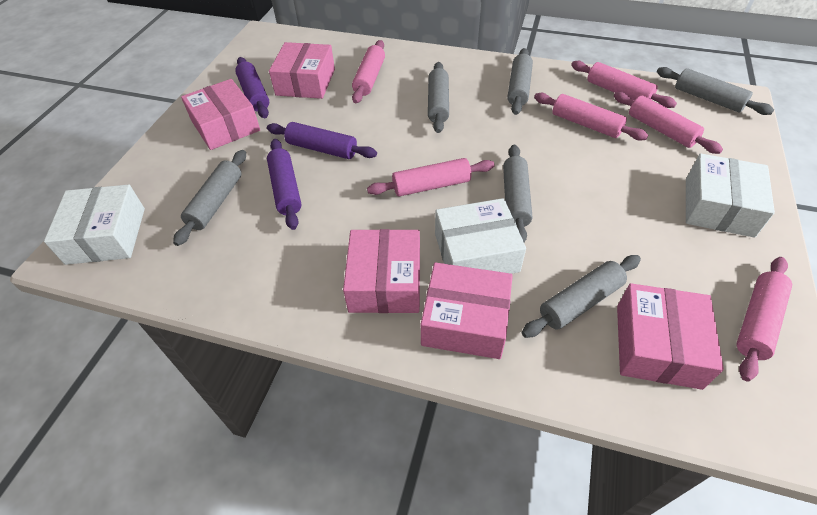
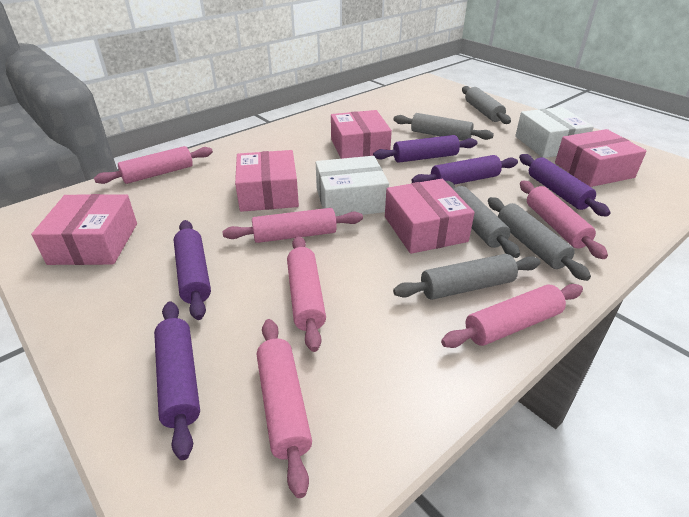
grey rolling pin: 6 -> 5
purple rolling pin: 3 -> 5
white box: 3 -> 2

